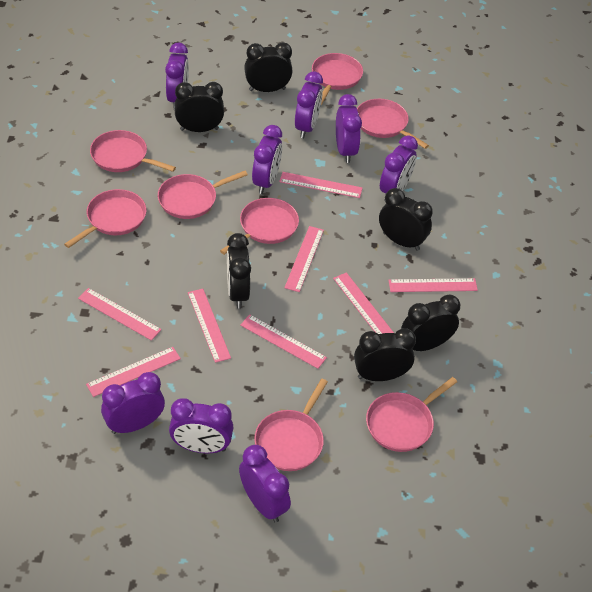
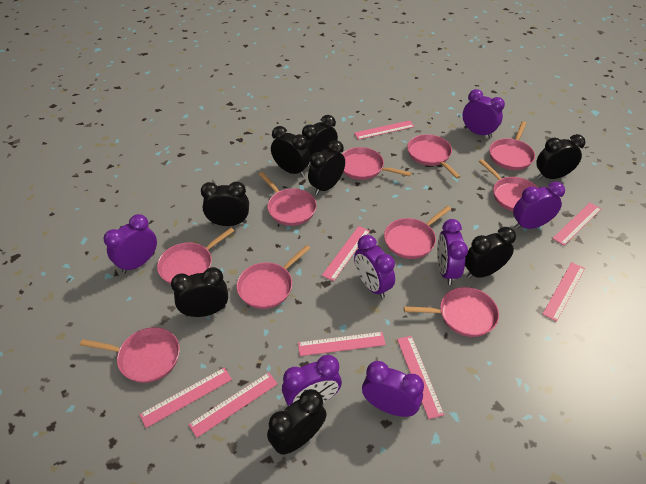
black clock: 6 -> 8
pink pan: 8 -> 10
purple clock: 8 -> 7

